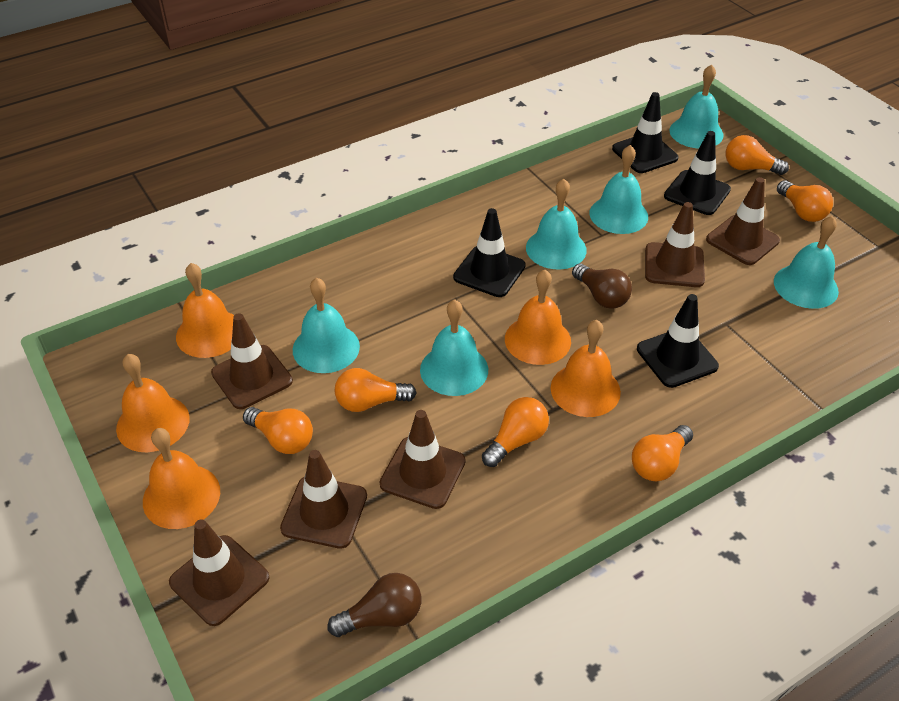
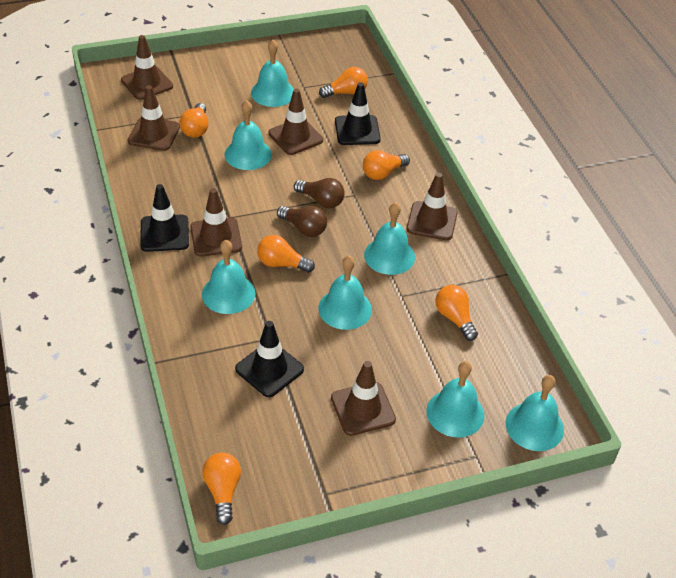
black traffic cone: 4 -> 3
orange bell: 5 -> 0
turquoise bell: 6 -> 7

